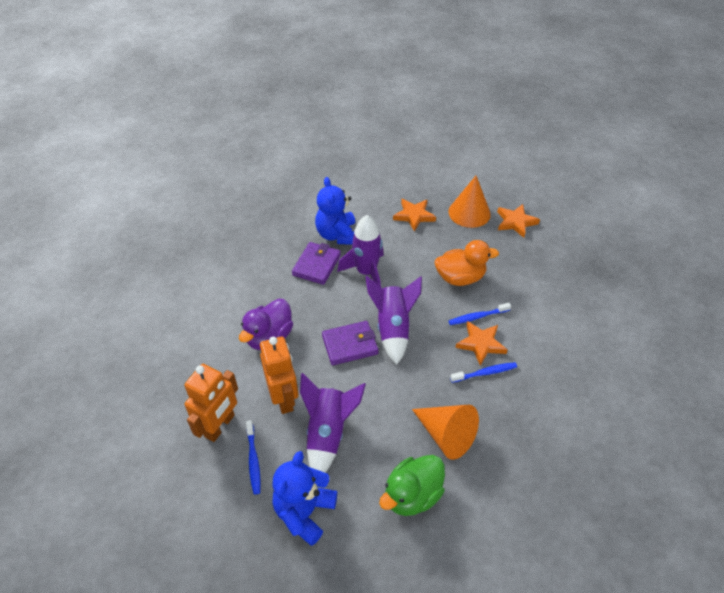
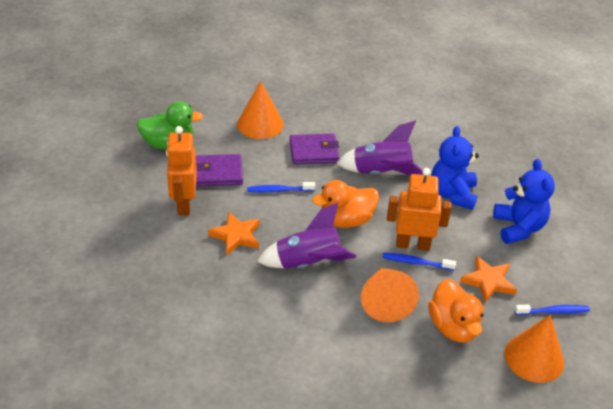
orange cone: 2 -> 3
orange duck: 1 -> 2
orange star: 3 -> 2
purple duck: 1 -> 0
purple rocket: 3 -> 2

